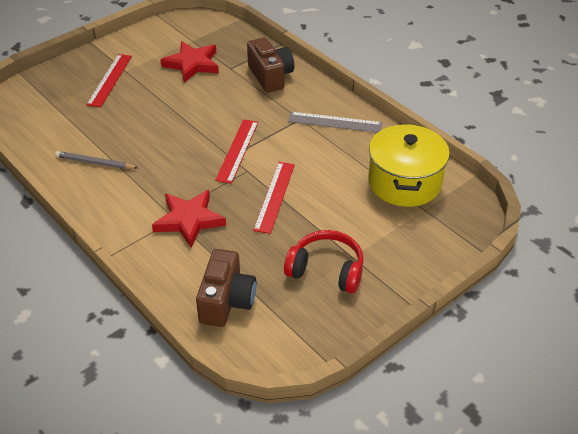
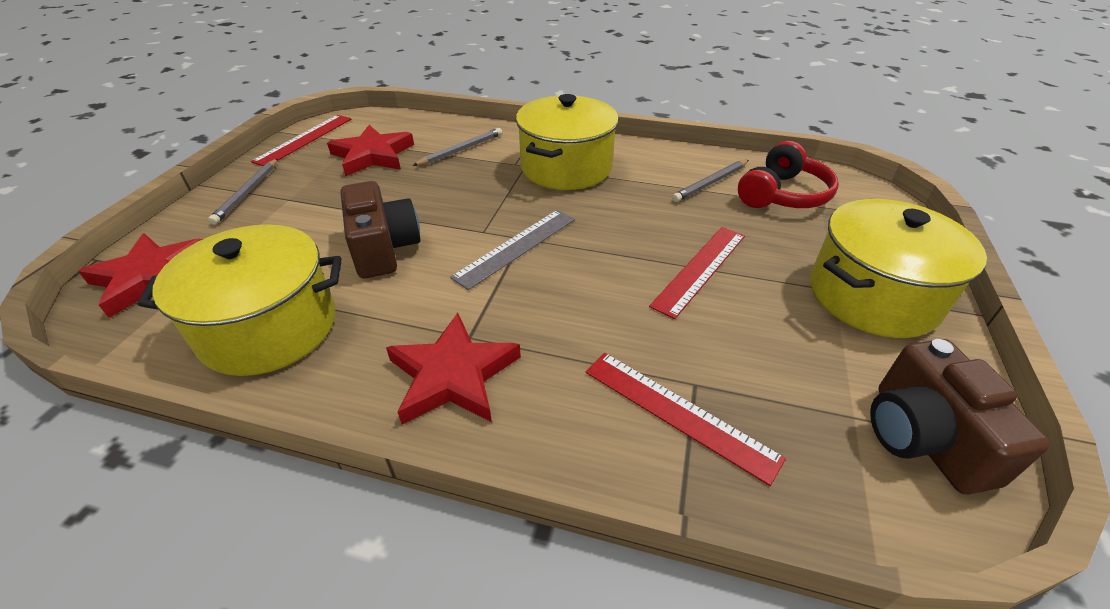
grey pencil: 1 -> 3
red star: 2 -> 3
yellow pot: 1 -> 3

